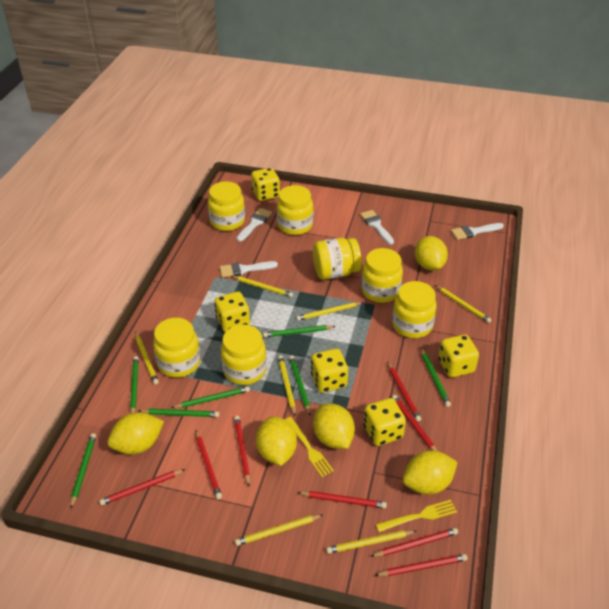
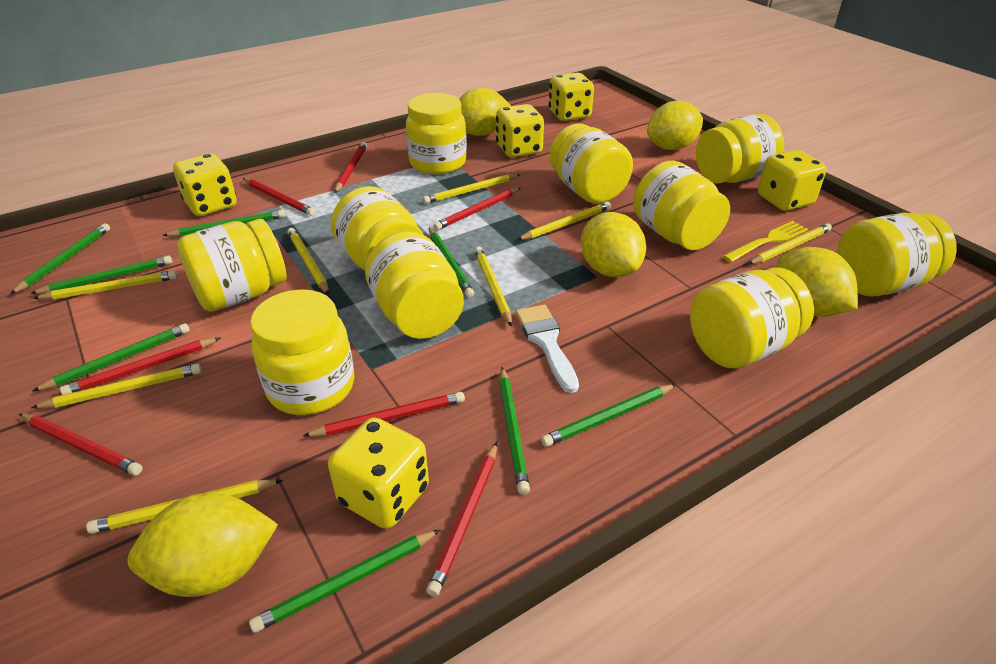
green pencil: 7 -> 8
red pencil: 8 -> 7
white brush: 4 -> 1
yellow fork: 2 -> 1
yellow jar: 7 -> 10
yellow pencil: 7 -> 8

